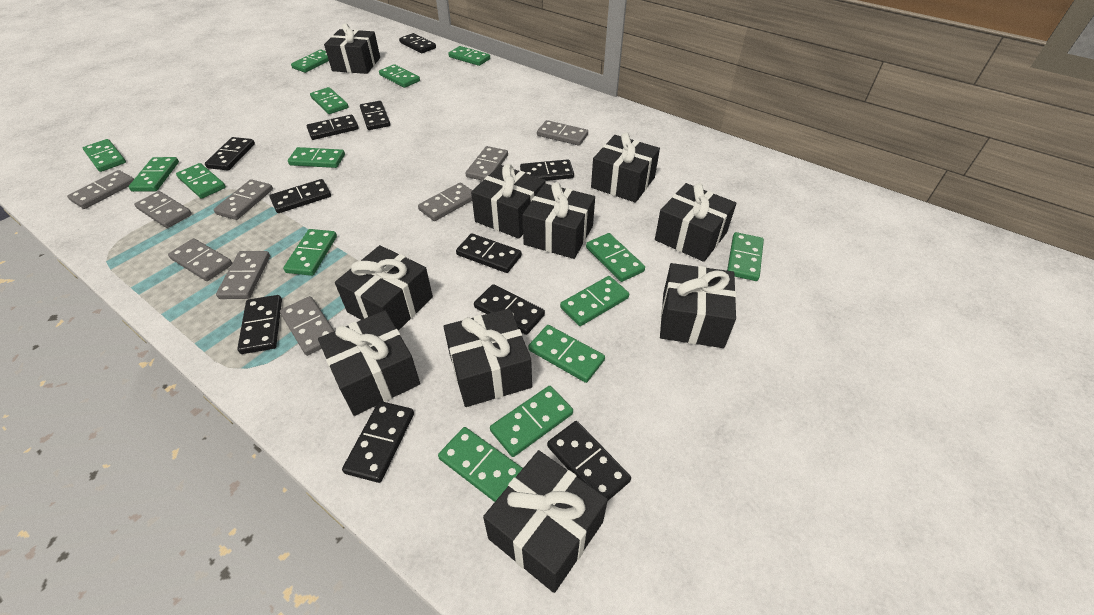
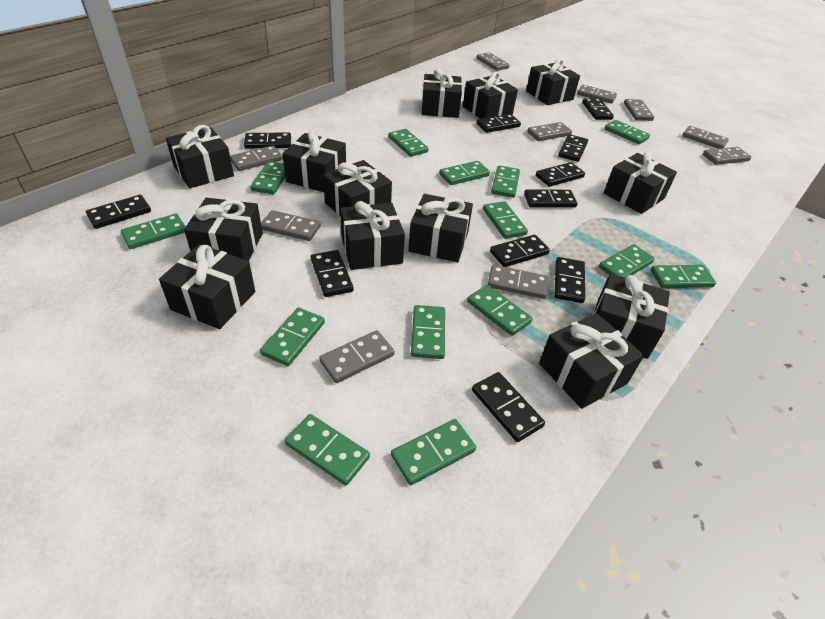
black gift: 10 -> 13
green domino: 15 -> 14
grey domino: 9 -> 10

